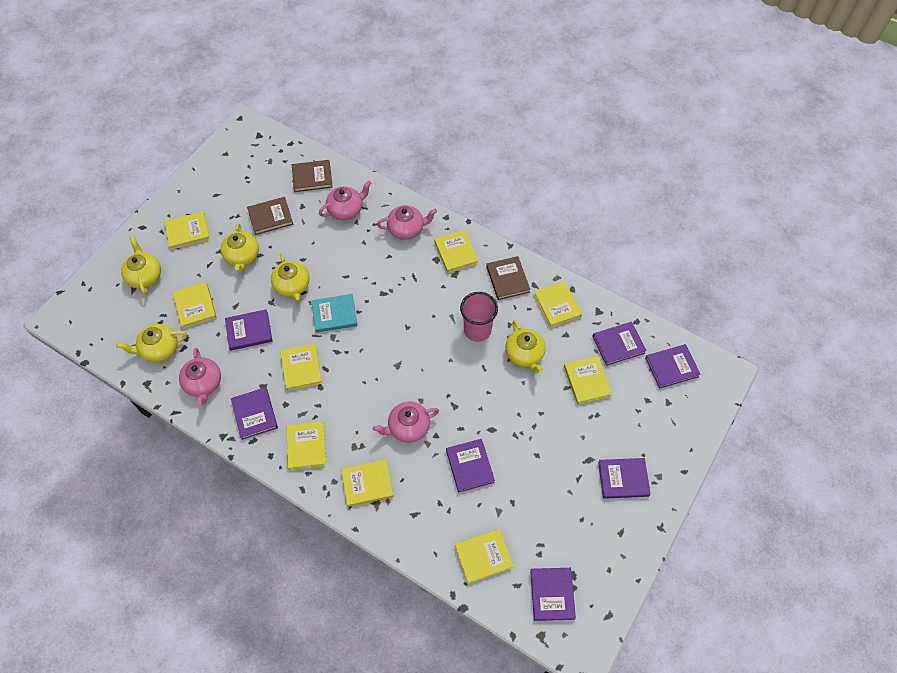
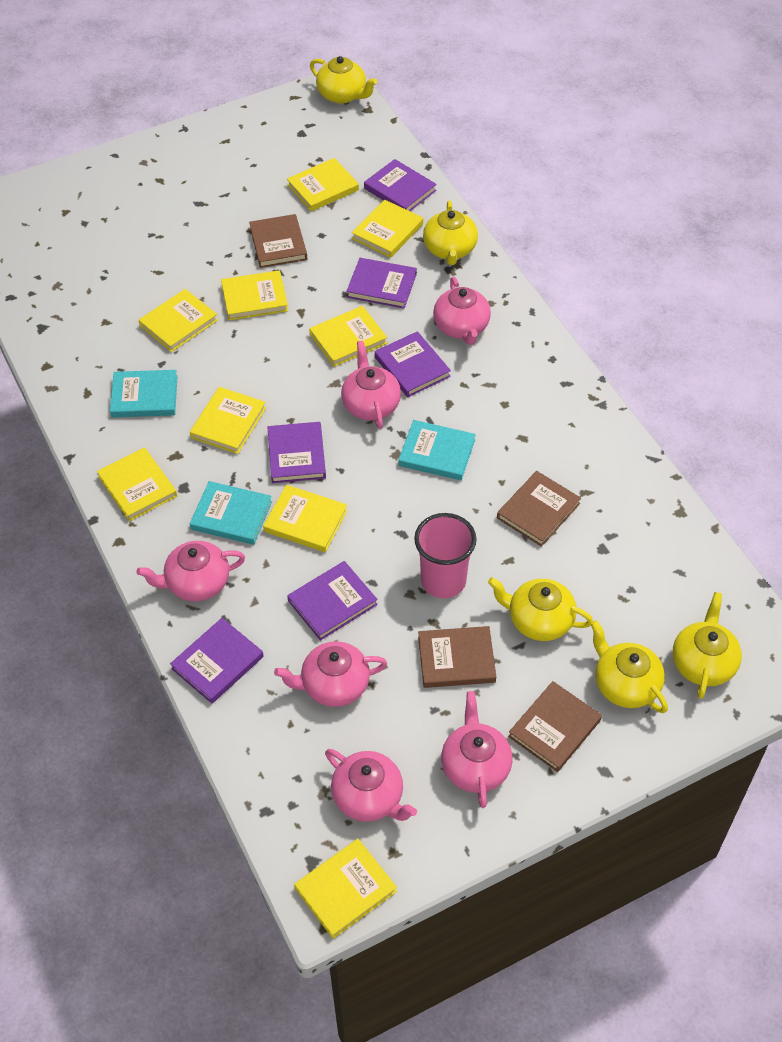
brown book: 3 -> 4
pink teapot: 4 -> 6
purple book: 7 -> 6
turquoise book: 1 -> 3

